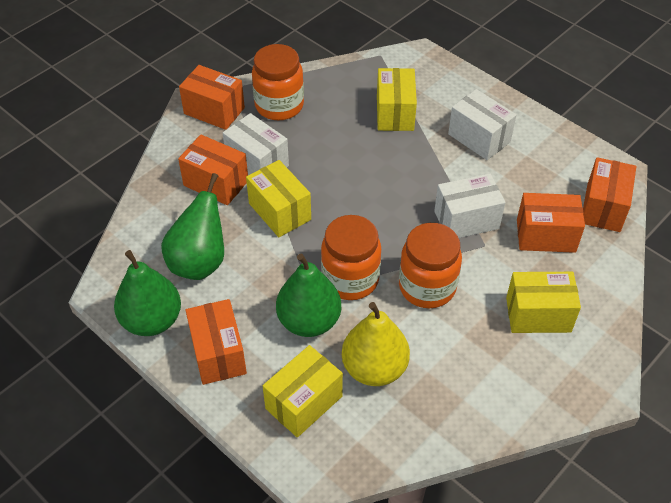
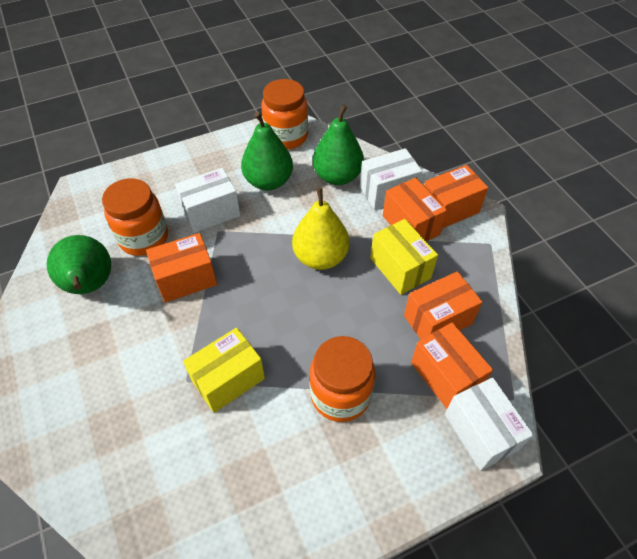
yellow box: 4 -> 2

